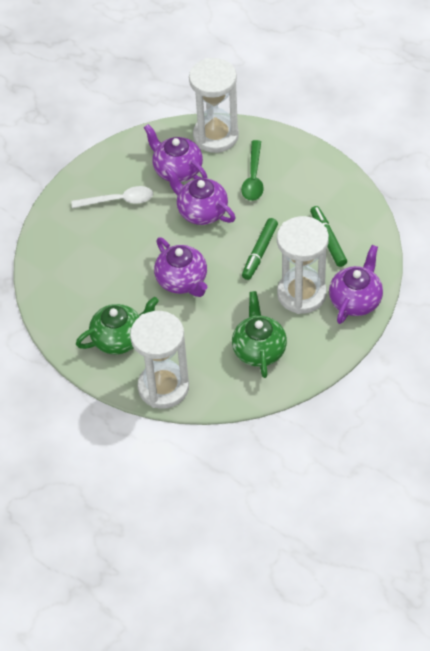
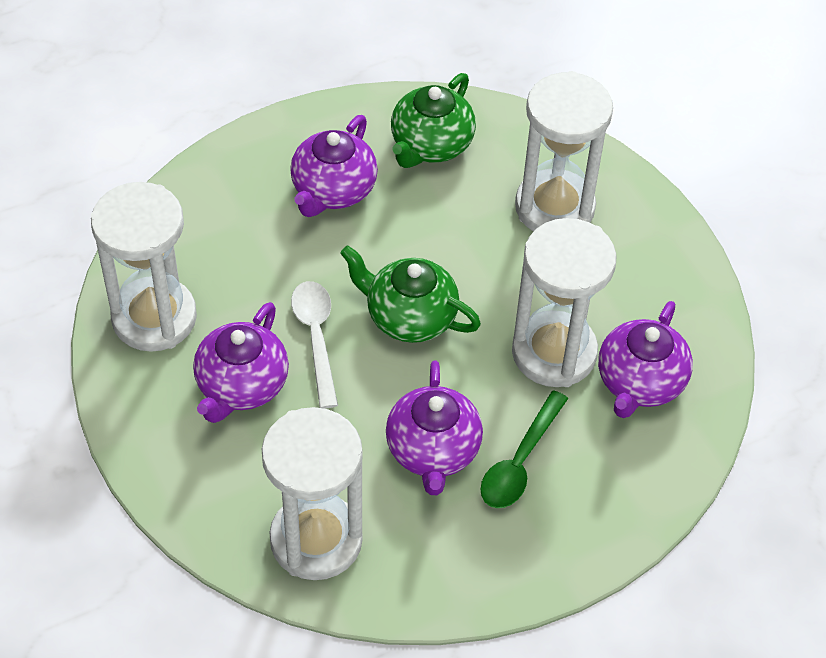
green marker: 2 -> 0
white hourglass: 3 -> 4

